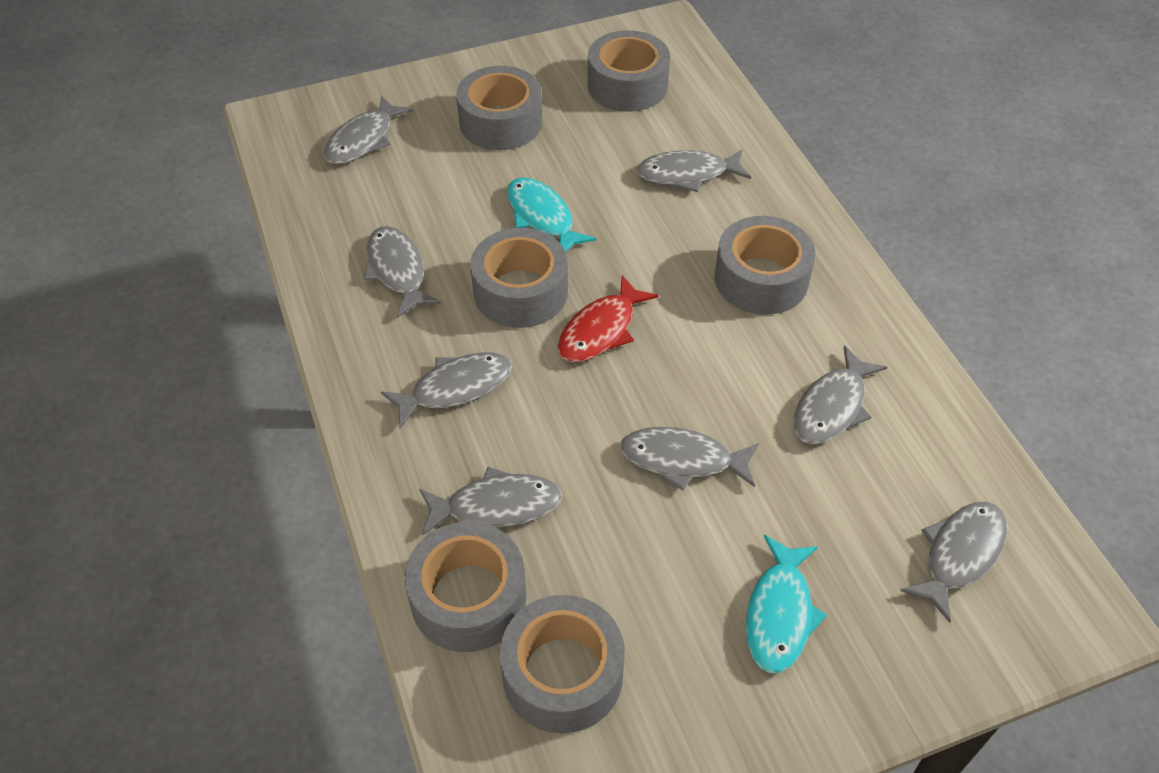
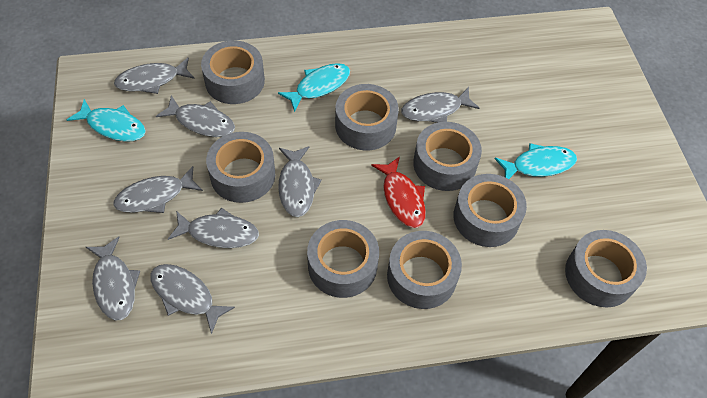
grey tape: 6 -> 8
turquoise fish: 2 -> 3

